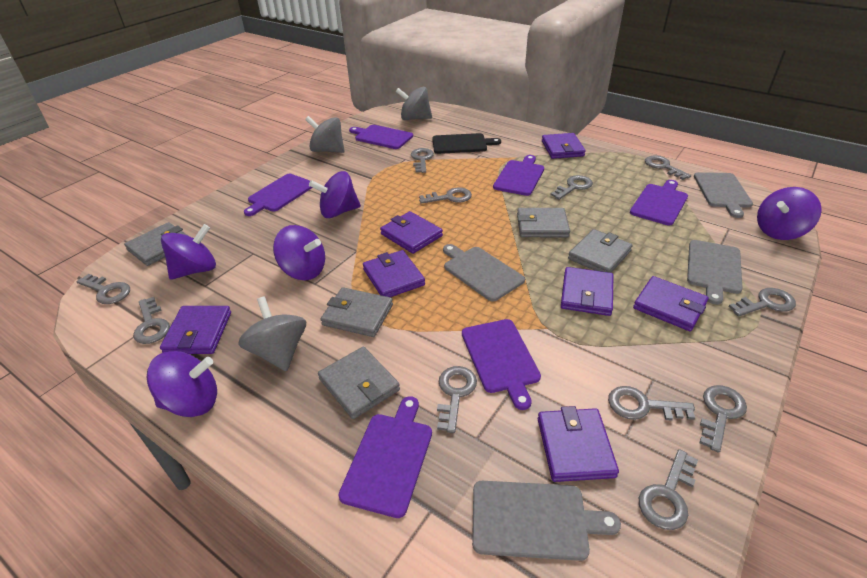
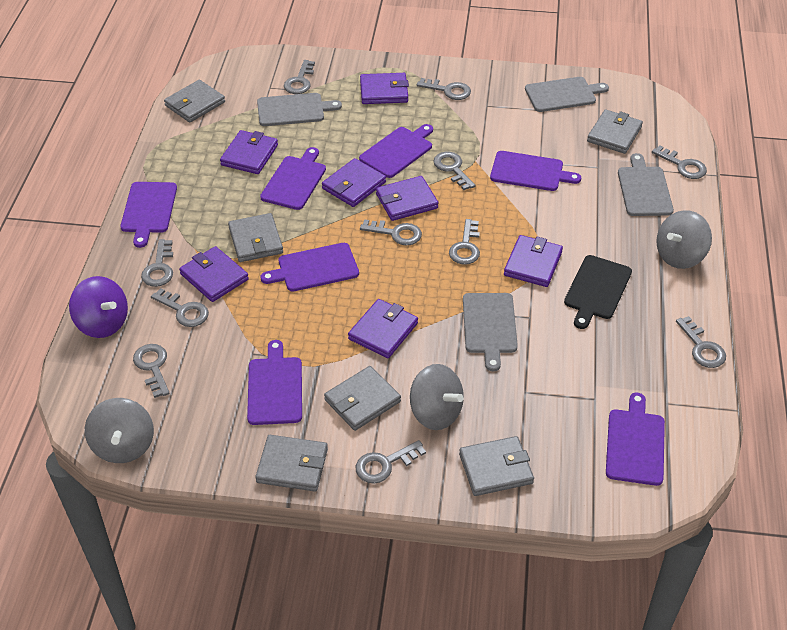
grey wallet: 5 -> 6
purple cutting board: 6 -> 7
purple spinning top: 5 -> 1

